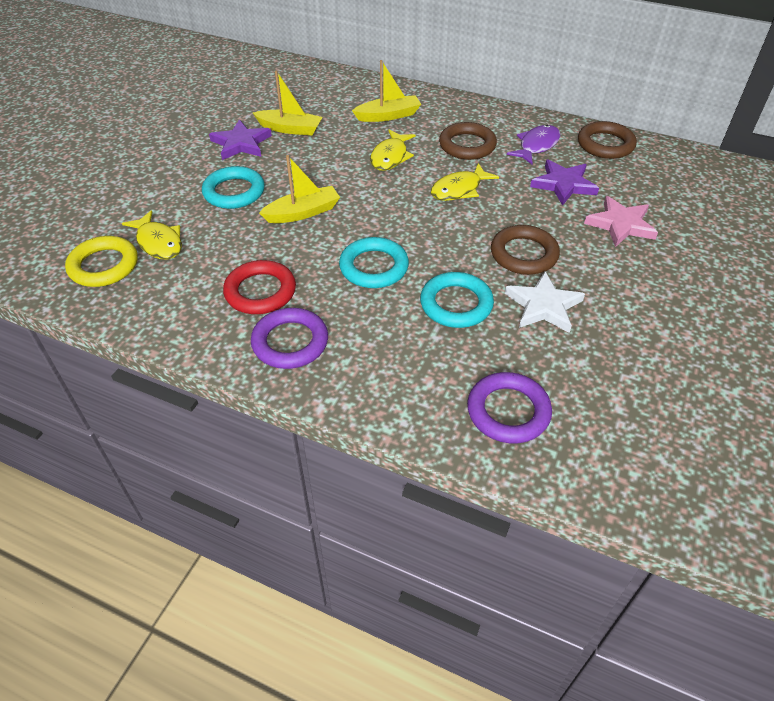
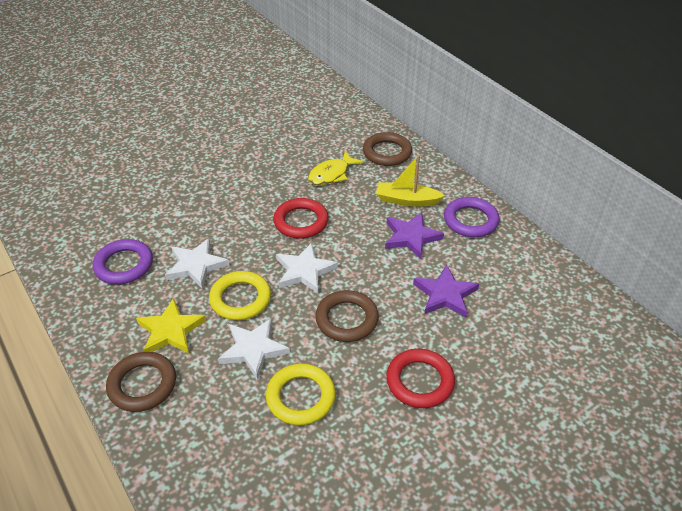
pink star: 1 -> 0
purple fish: 1 -> 0
red ring: 1 -> 2
turquoise ring: 3 -> 0
white star: 1 -> 3
yellow boat: 3 -> 1
yellow fish: 3 -> 1
yellow ring: 1 -> 2
yellow star: 0 -> 1

